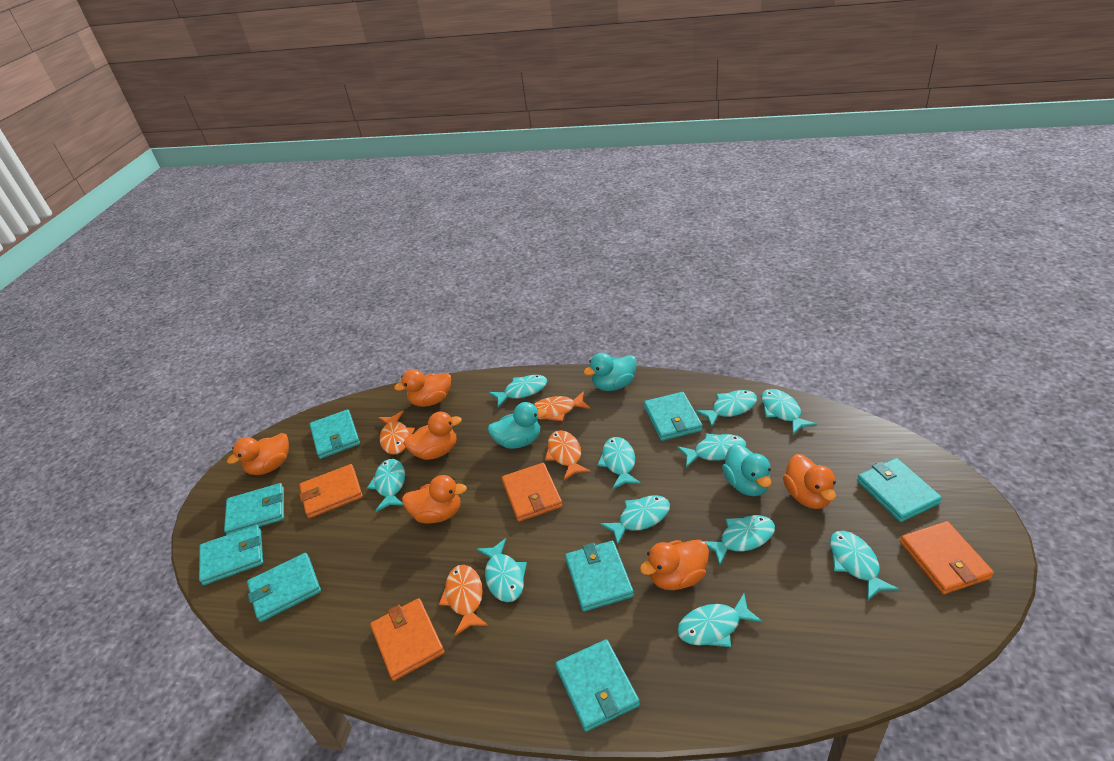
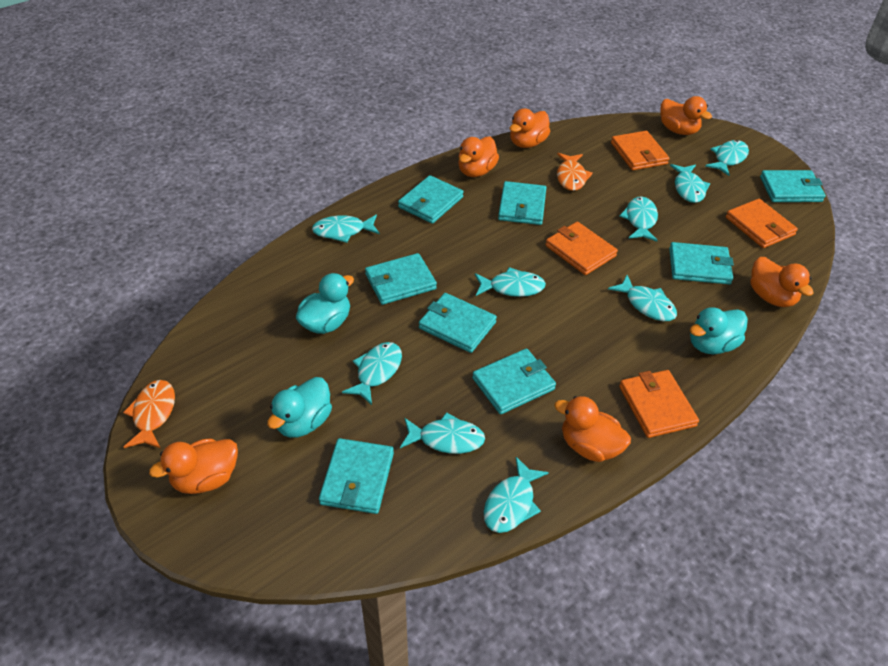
orange fish: 4 -> 2
turquoise fish: 11 -> 9

